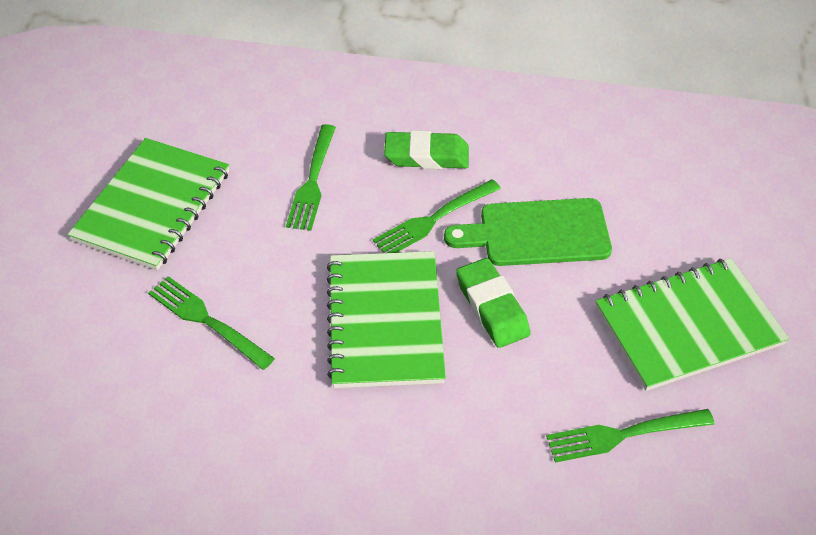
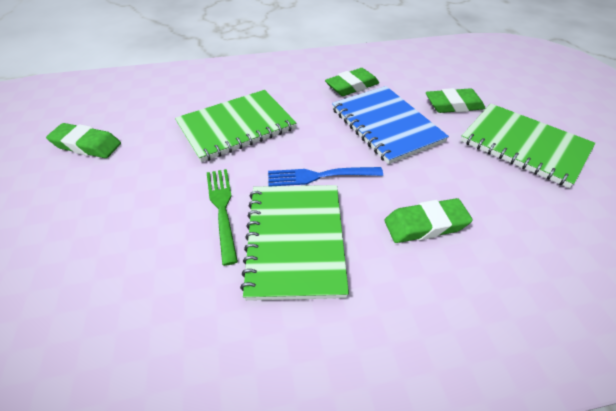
blue fork: 0 -> 1
blue notebook: 0 -> 1
green cutting board: 1 -> 0
green eraser: 2 -> 4
green fork: 4 -> 1

